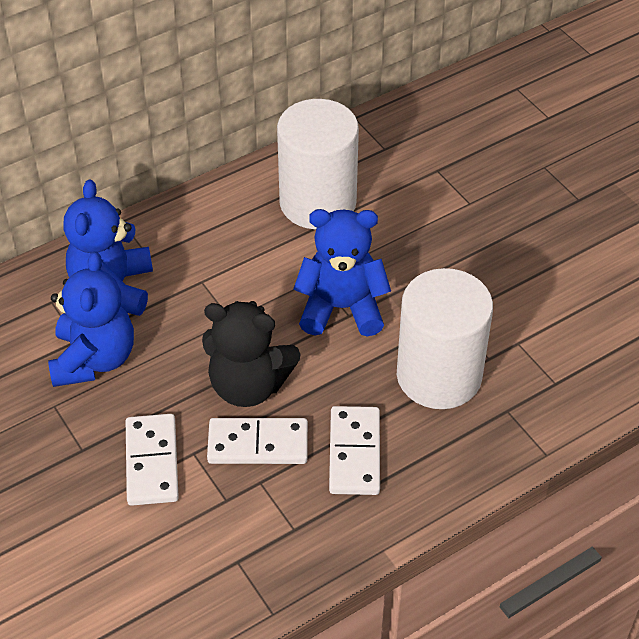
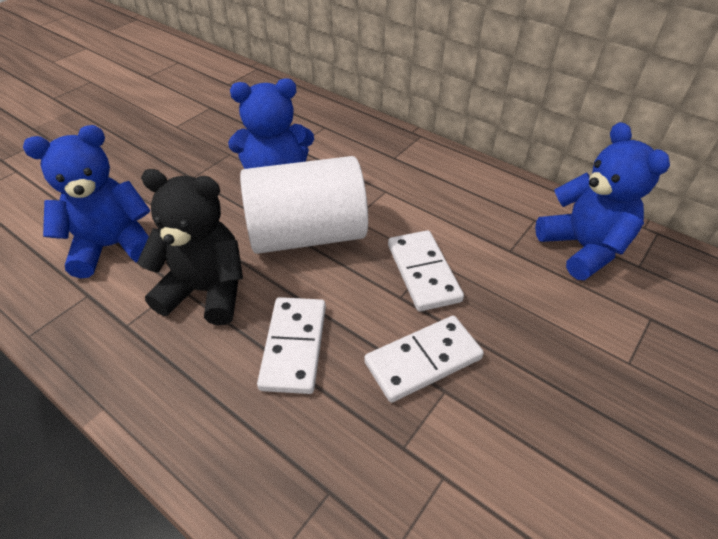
white cylinder: 2 -> 1

